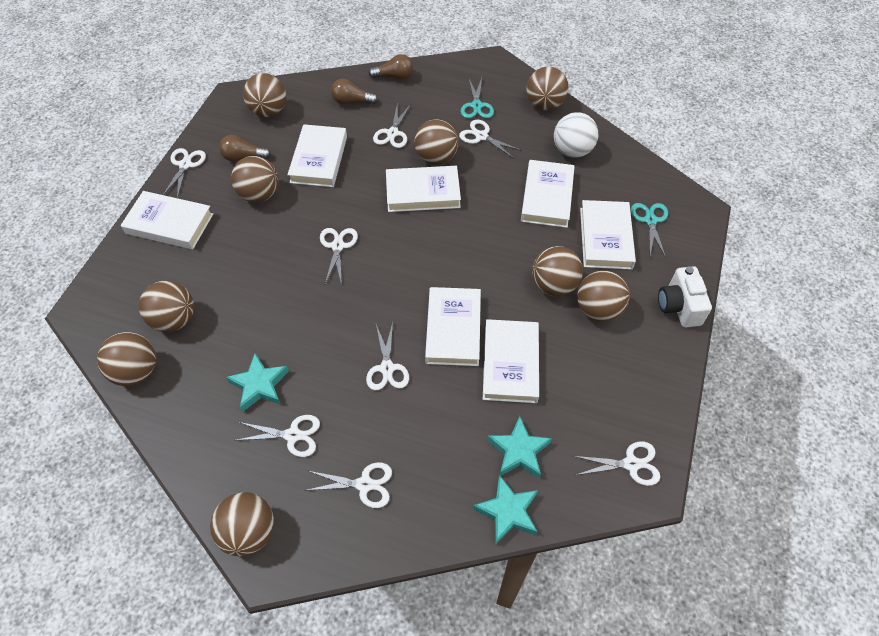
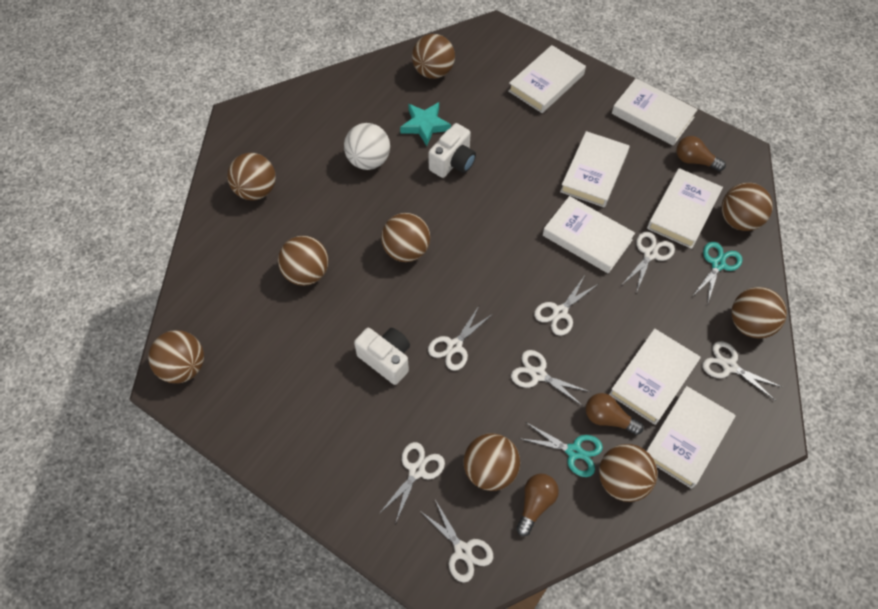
turquoise star: 3 -> 1
white camera: 1 -> 2
white scissors: 8 -> 7

